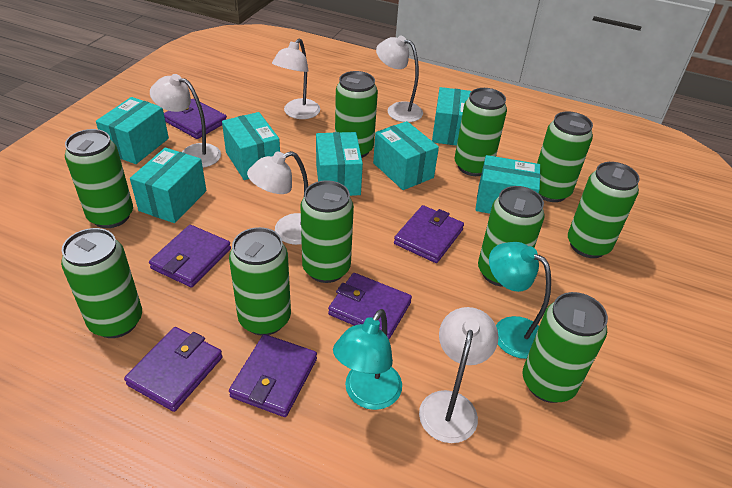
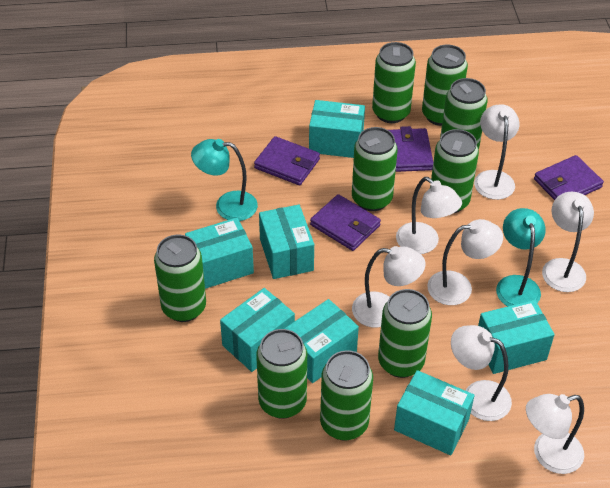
green can: 10 -> 9
purple wallet: 6 -> 4
white lamp: 5 -> 7

